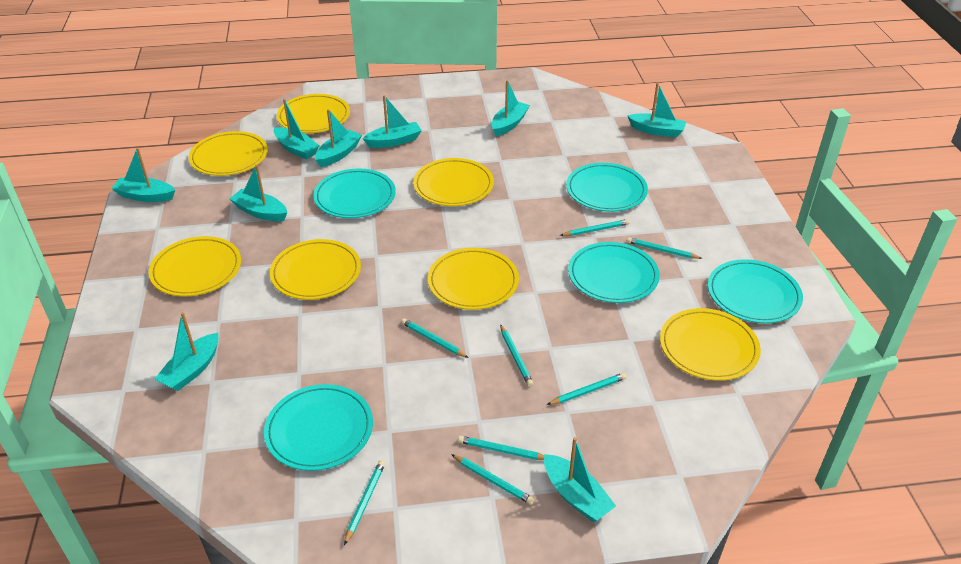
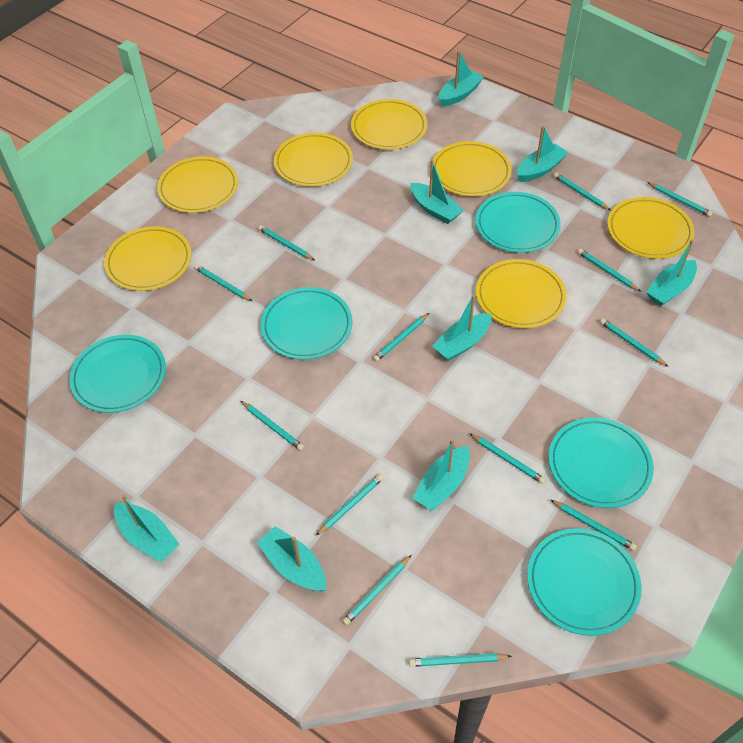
turquoise boat: 9 -> 8
turquoise pencil: 8 -> 13

